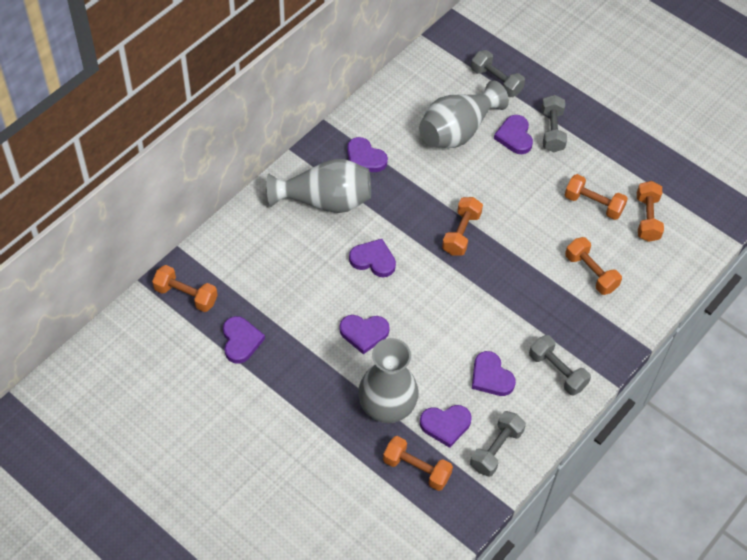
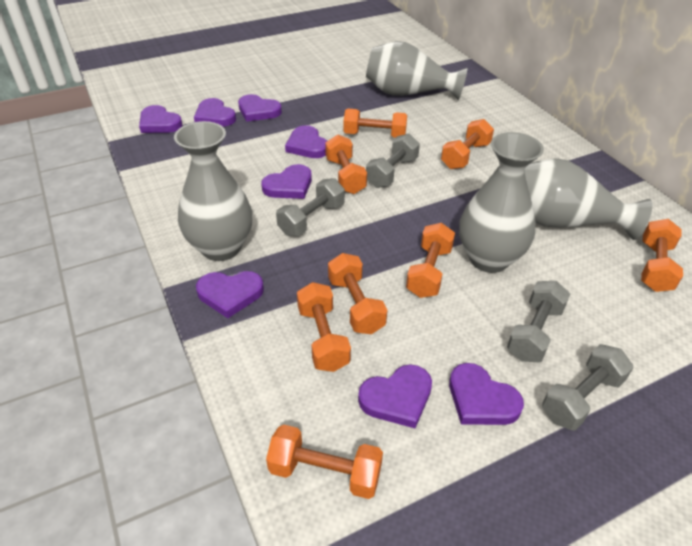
grey vase: 3 -> 4
orange dumbbell: 6 -> 8
purple heart: 7 -> 8

